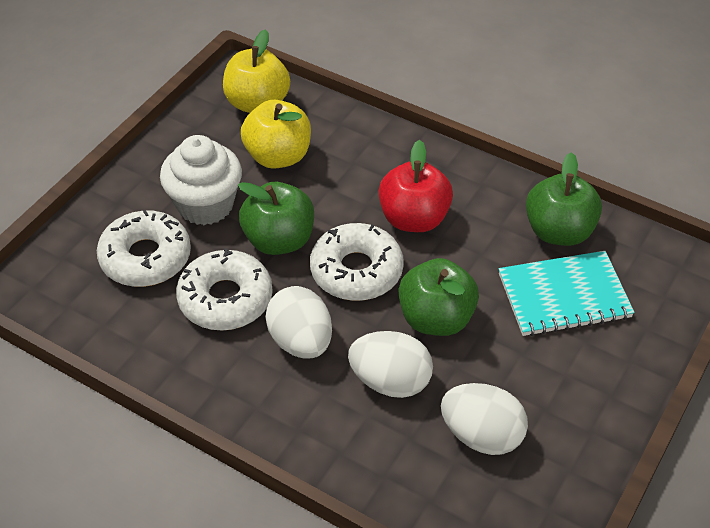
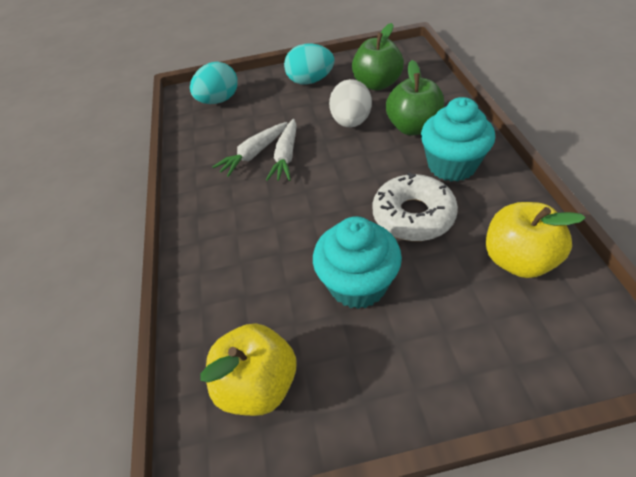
green apple: 3 -> 2
red apple: 1 -> 0
turquoise cupcake: 0 -> 2
turquoise egg: 0 -> 2
turquoise notebook: 1 -> 0
white carrot: 0 -> 2
white cupcake: 1 -> 0
white donut: 3 -> 1
white egg: 3 -> 1

